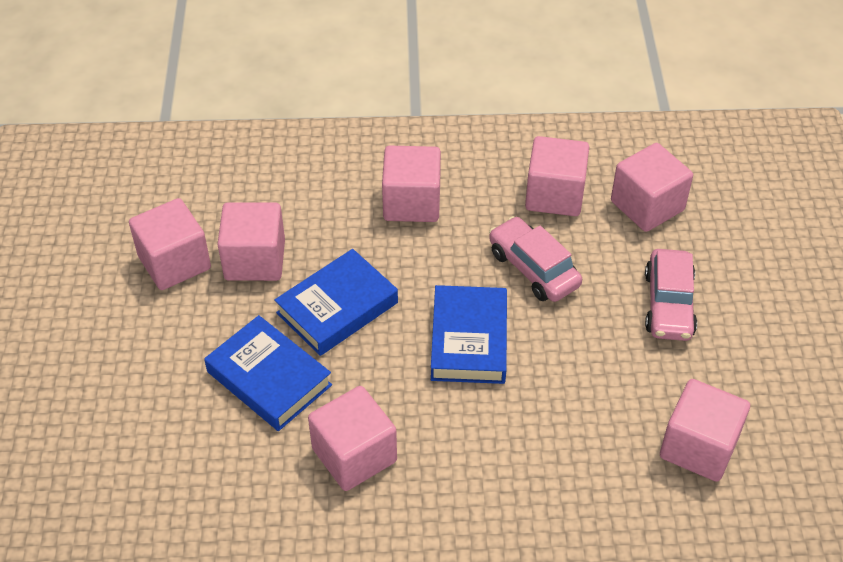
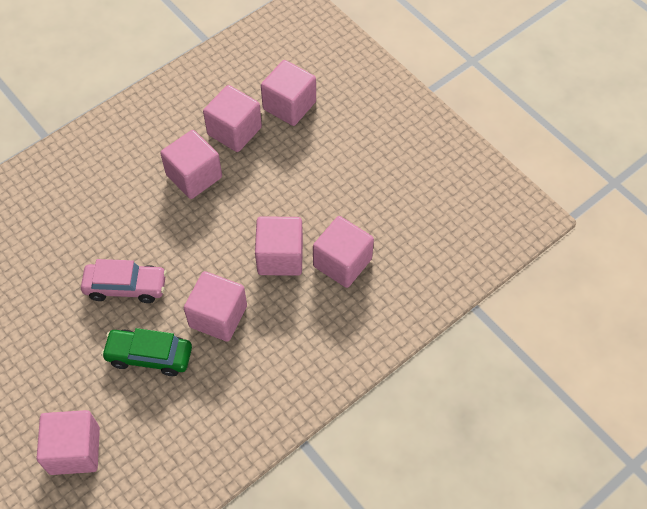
blue book: 3 -> 0
green car: 0 -> 1
pink car: 2 -> 1

